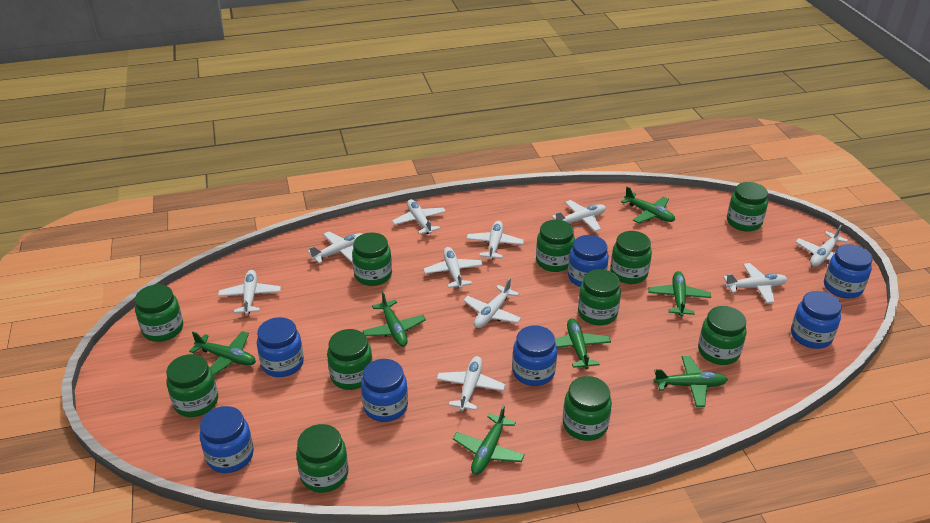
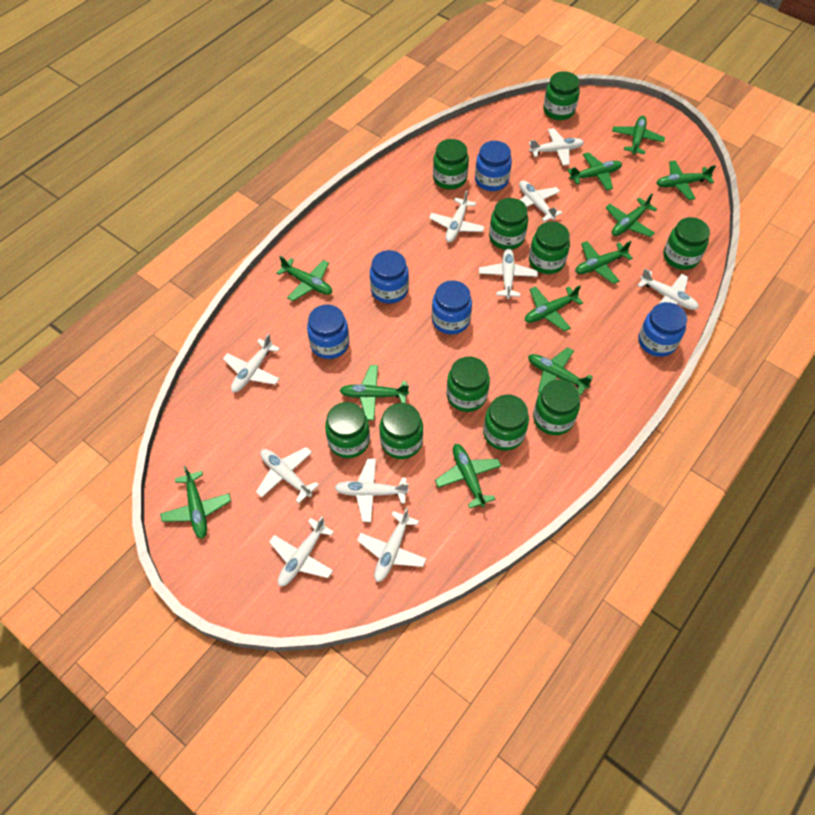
blue jar: 7 -> 5
green jar: 11 -> 10
green plane: 7 -> 11

